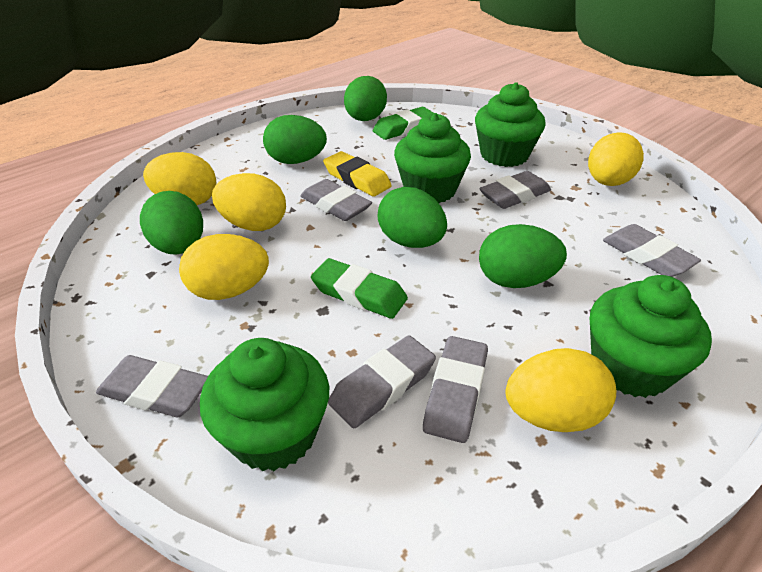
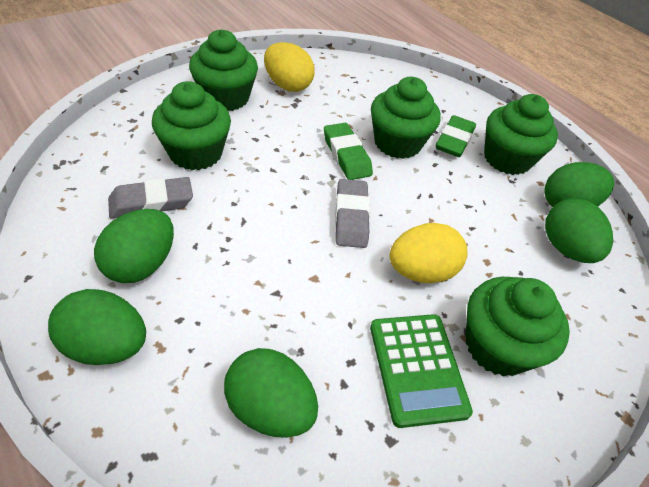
green calculator: 0 -> 1
green cupcake: 4 -> 5
grey eraser: 6 -> 2
yellow egg: 5 -> 2
yellow eraser: 1 -> 0

